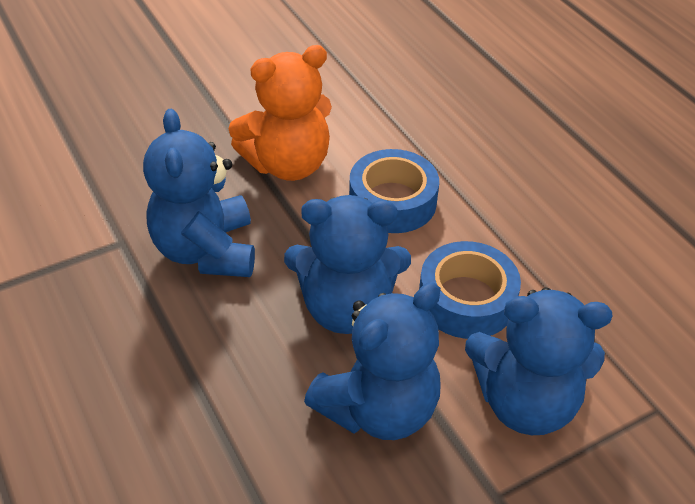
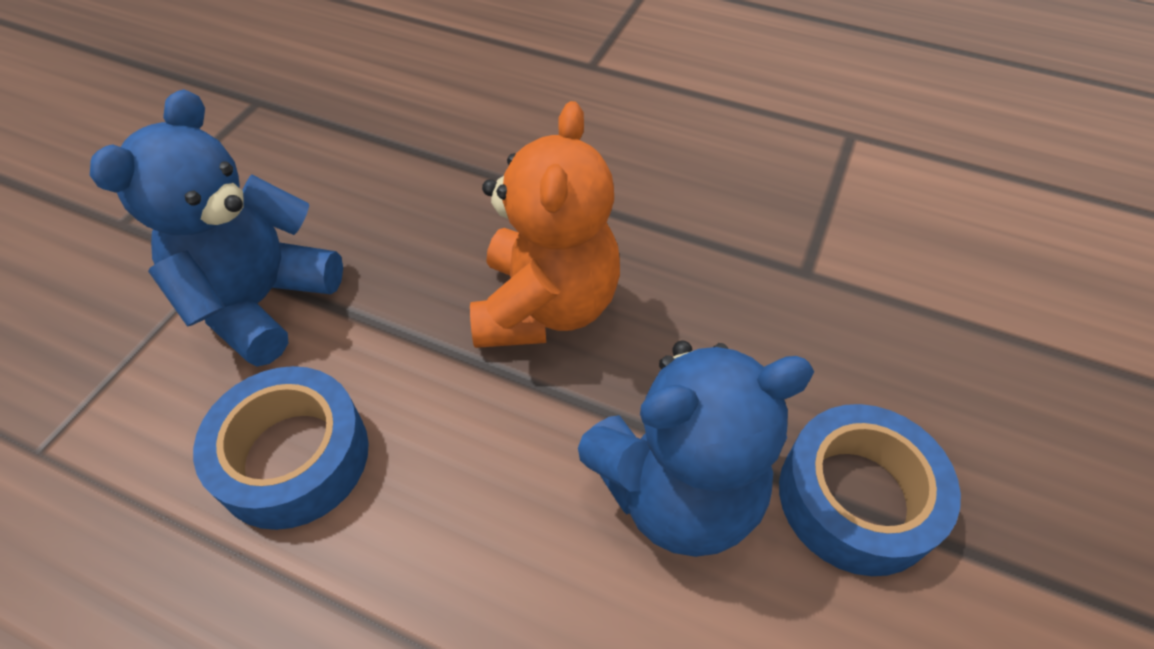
blue teddy bear: 4 -> 2

